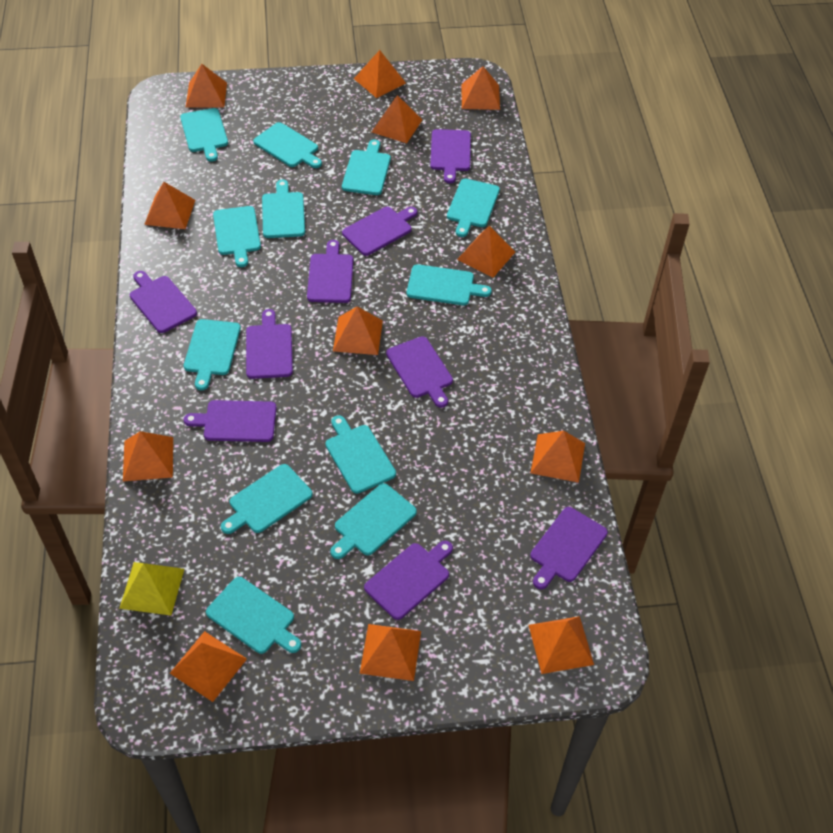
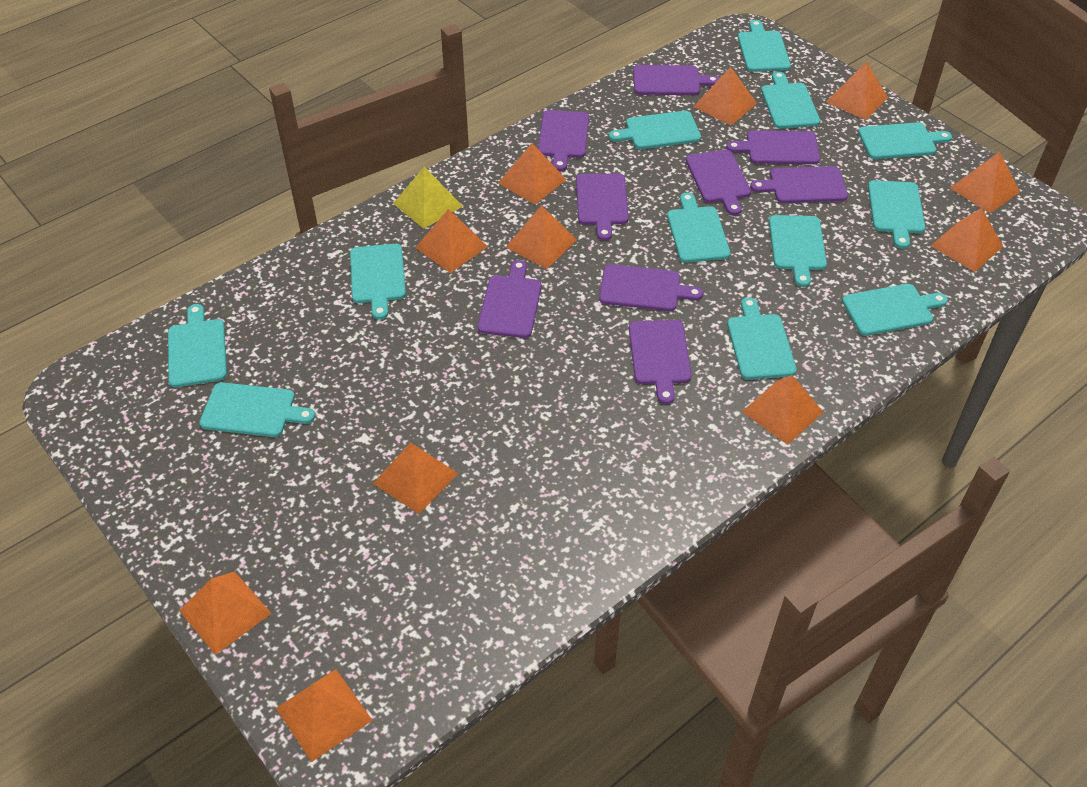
orange pyramid: 12 -> 11

